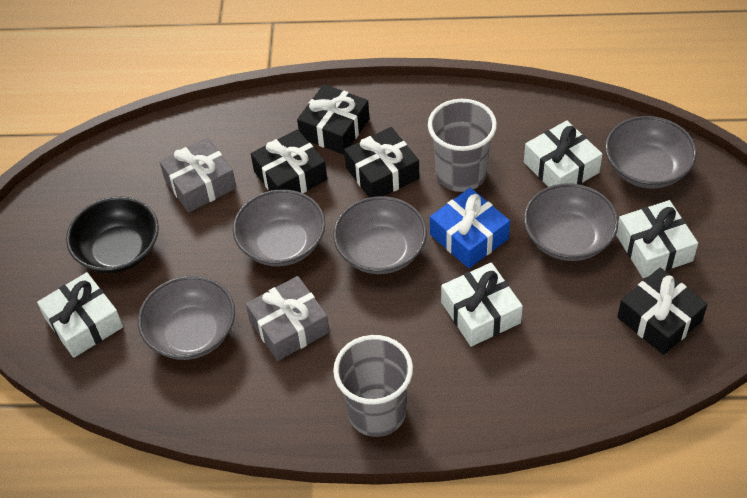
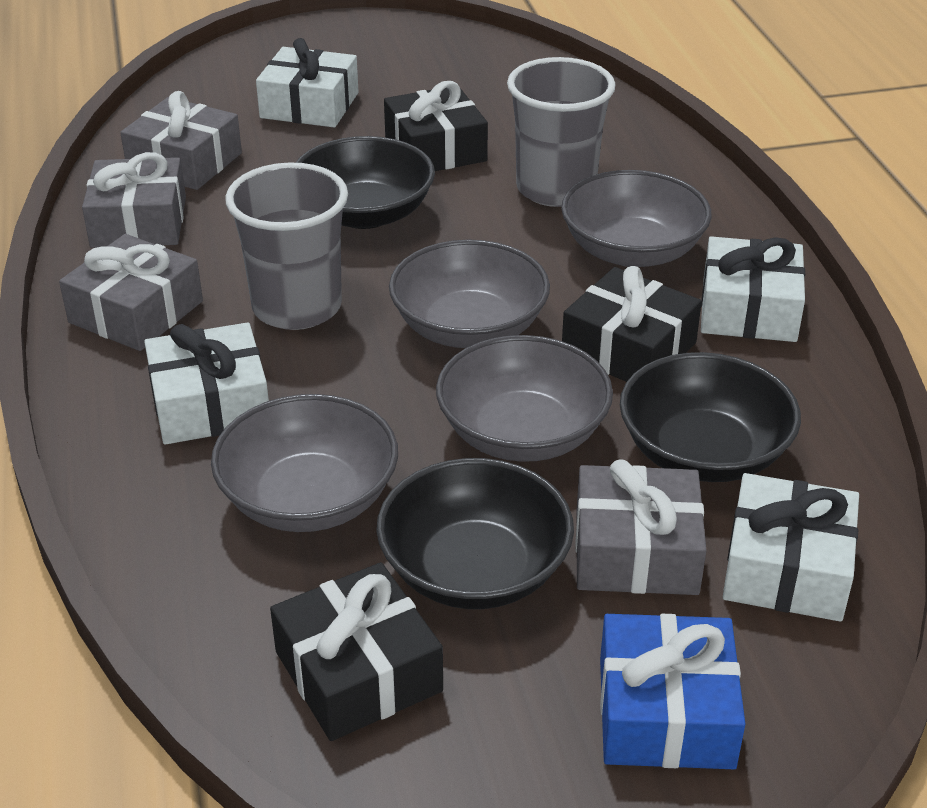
black bowl: 1 -> 3
black gift: 4 -> 3
grey bowl: 5 -> 4
grey gift: 2 -> 4

